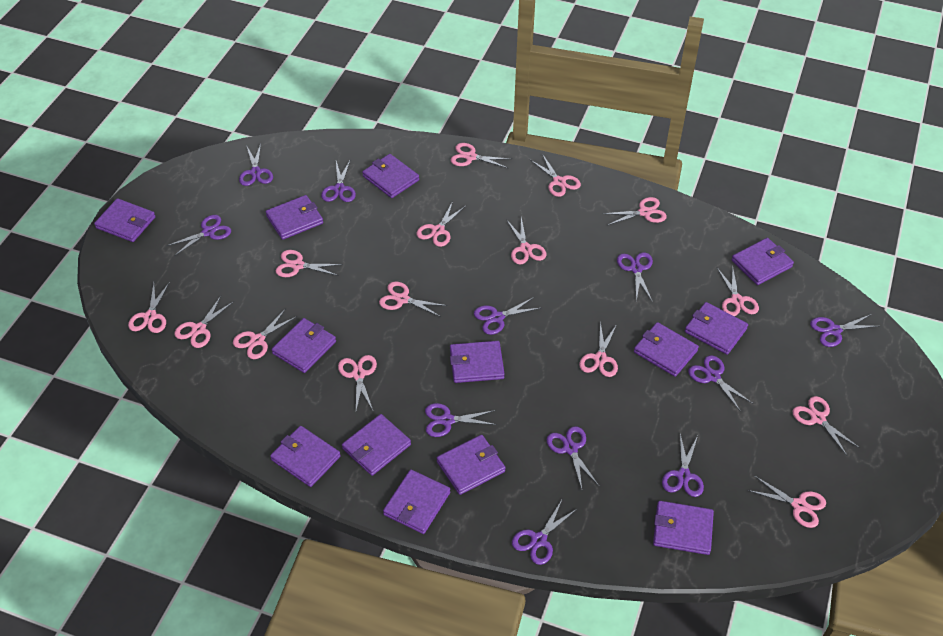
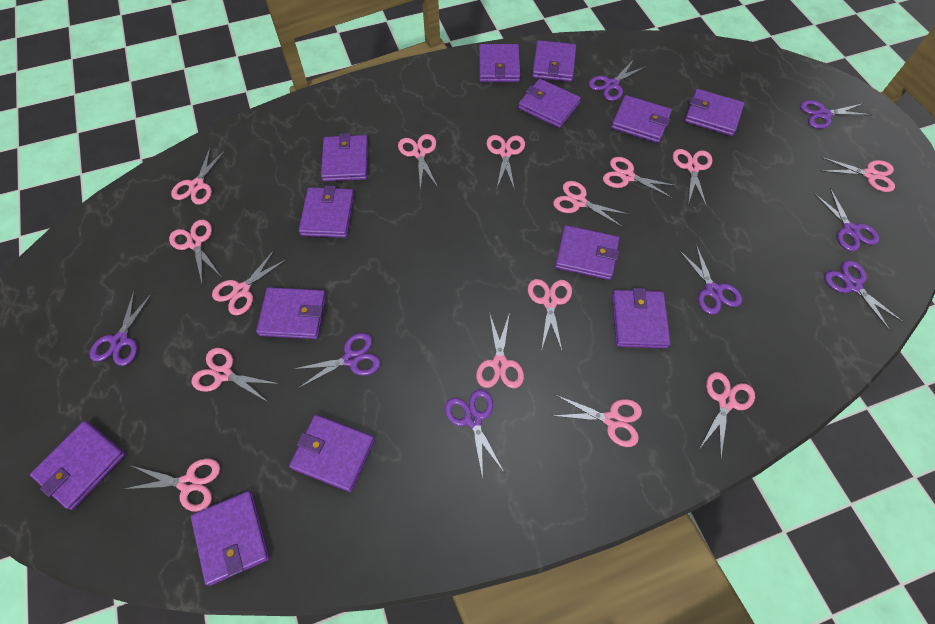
purple scissors: 11 -> 8

